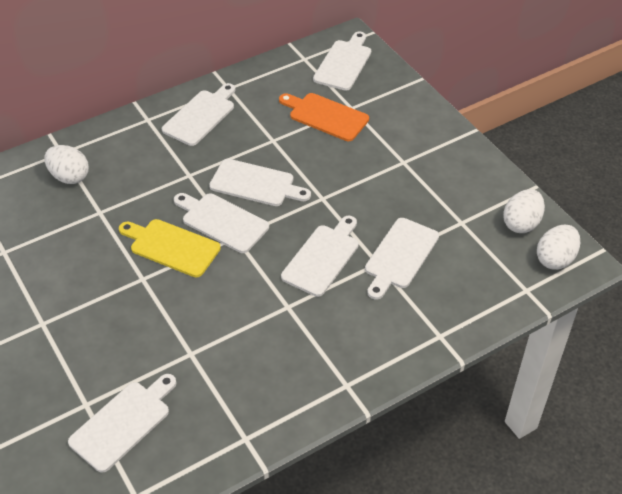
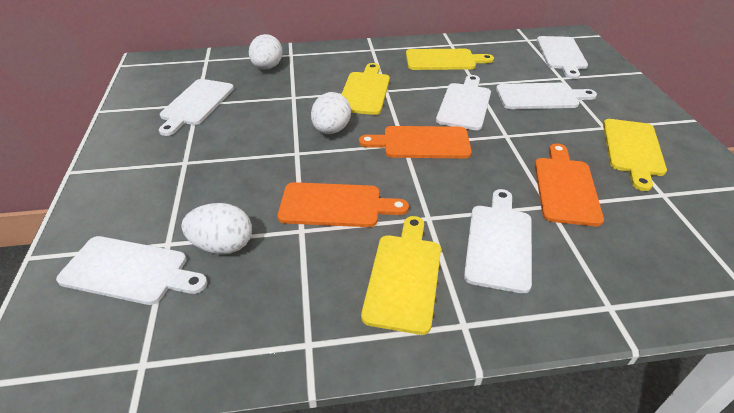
orange cutting board: 1 -> 3
white cutting board: 7 -> 6
yellow cutting board: 1 -> 4

